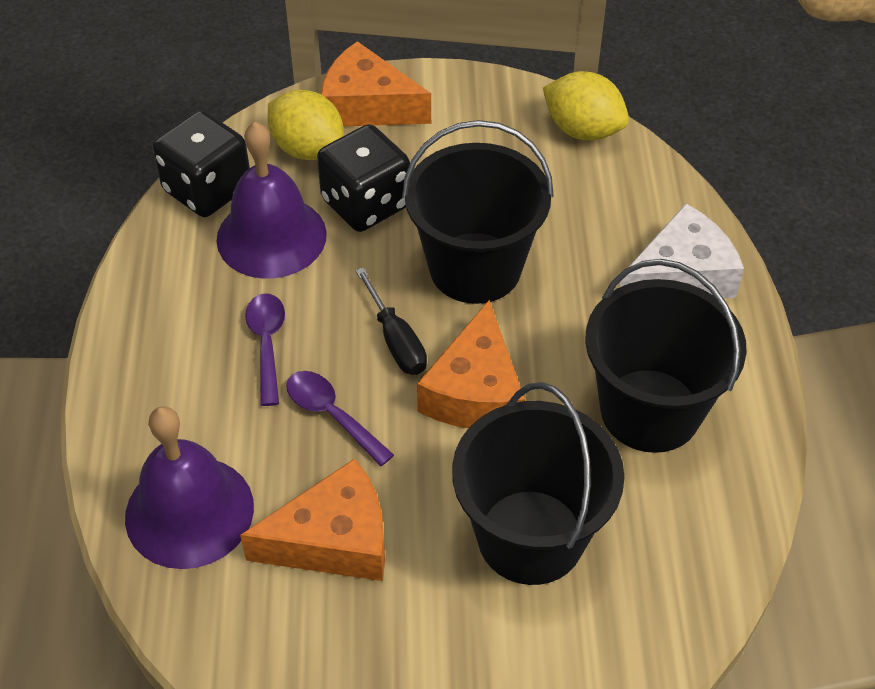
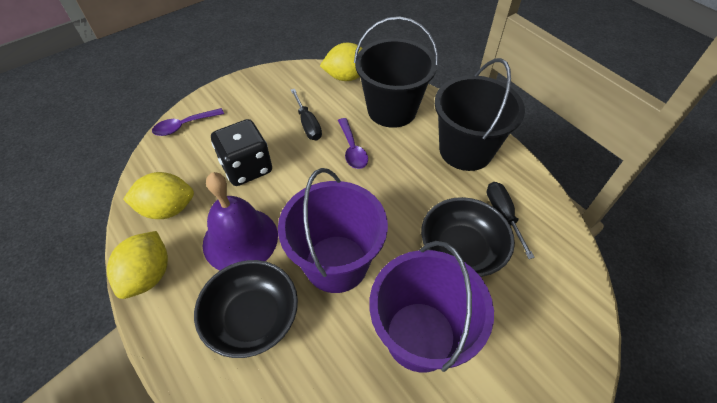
black bowl: 0 -> 2
black bucket: 3 -> 2
black dice: 2 -> 1
black screwdriver: 1 -> 2
orange cheese: 3 -> 0
purple bell: 2 -> 1
purple bucket: 0 -> 2
white cheese: 1 -> 0
yellow lemon: 2 -> 3

